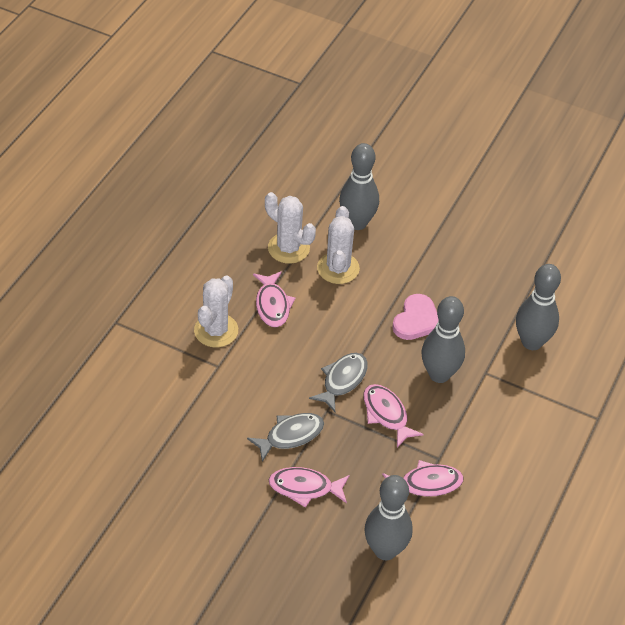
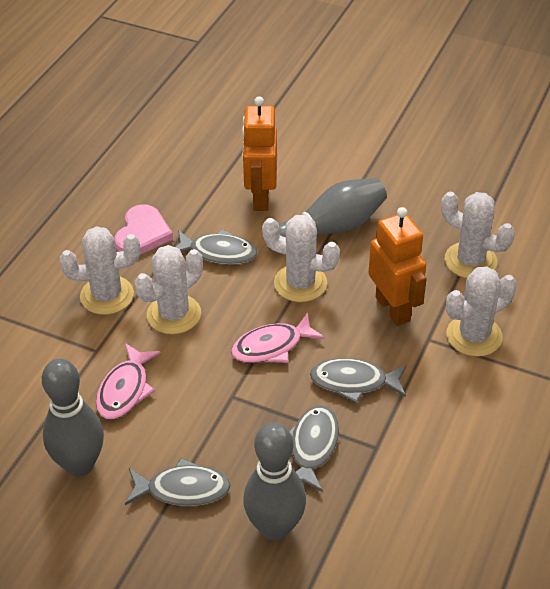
grey bowling pin: 4 -> 3
grey fish: 2 -> 4
orange robot: 0 -> 2
pink fish: 4 -> 2
white cactus: 3 -> 5

